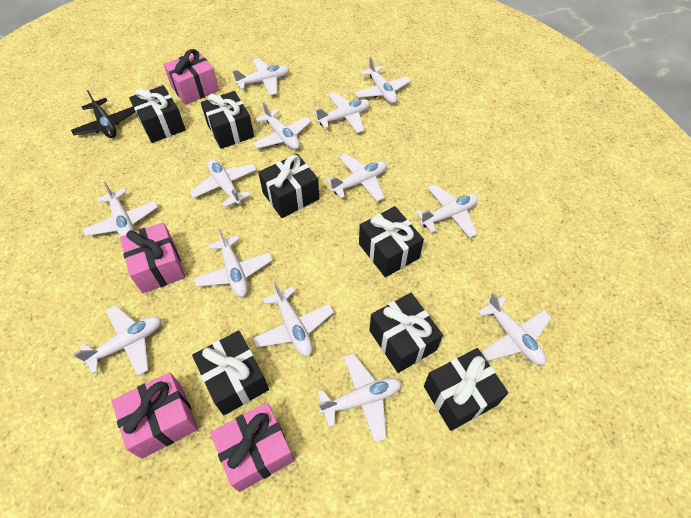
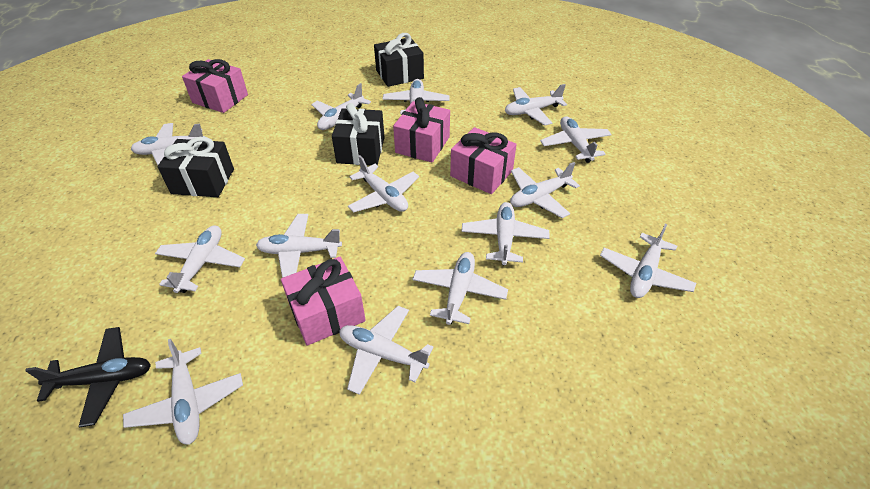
black gift: 7 -> 3
white plane: 13 -> 14

